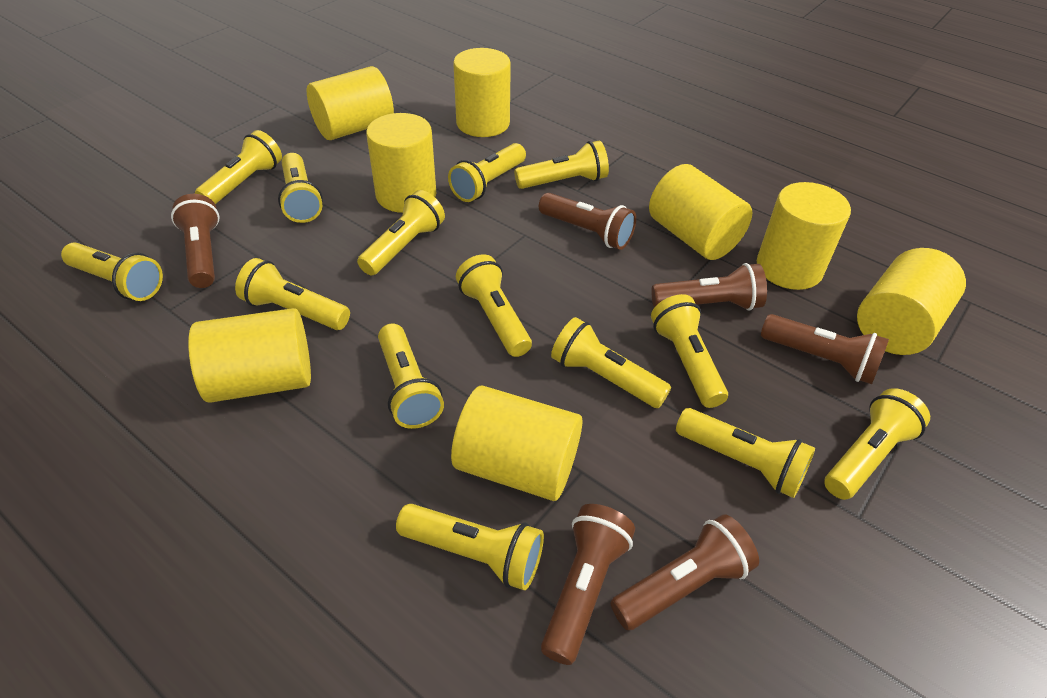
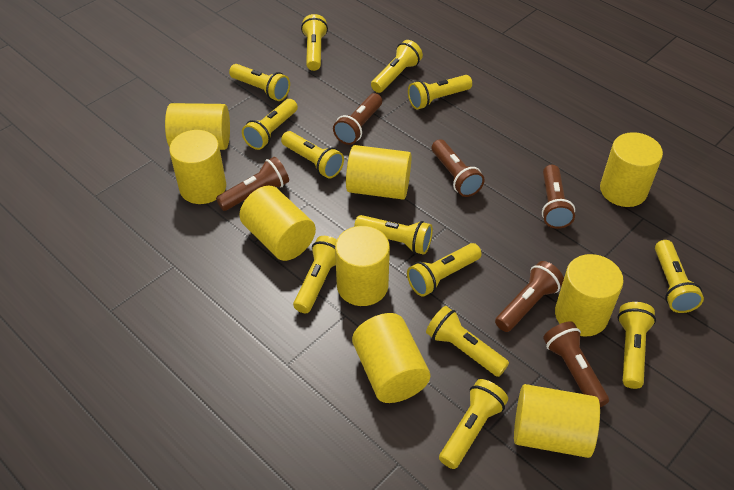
yellow cylinder: 8 -> 9
yellow flashlight: 14 -> 13

